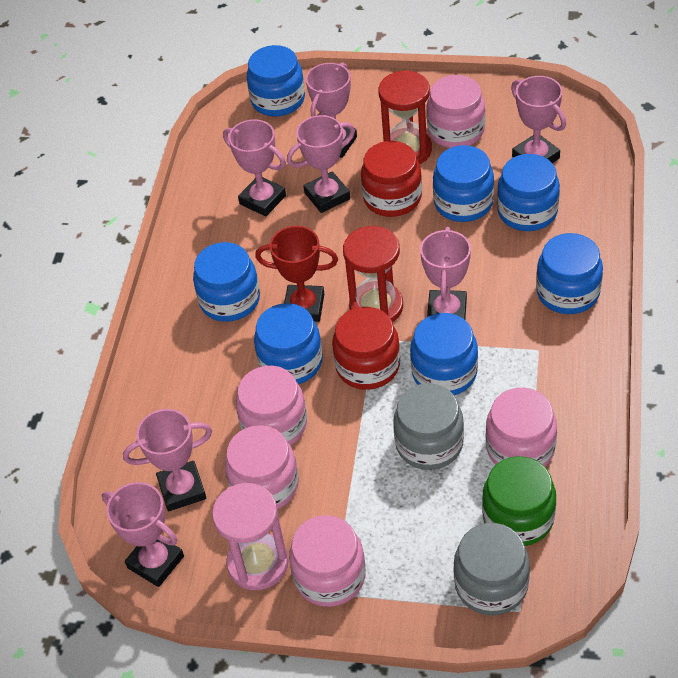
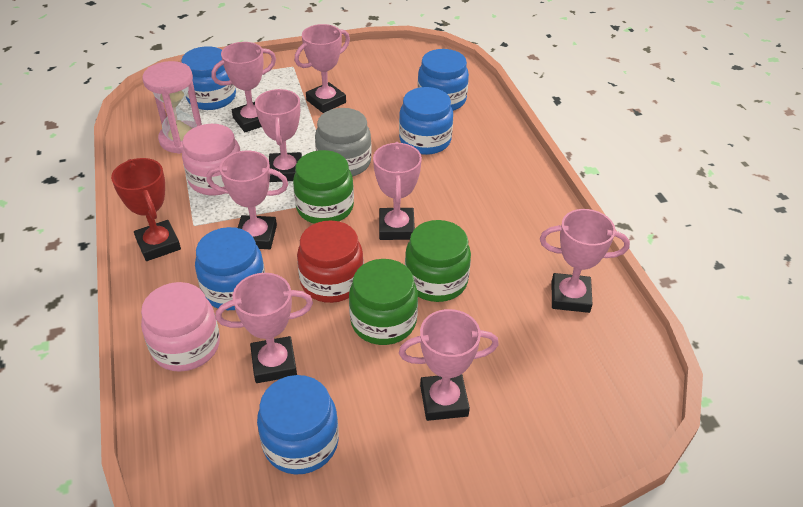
blue jar: 7 -> 5
green jar: 1 -> 3
grey jar: 2 -> 1
pink jar: 5 -> 2
pink trophy: 7 -> 8
red hourglass: 2 -> 0
red jar: 2 -> 1

